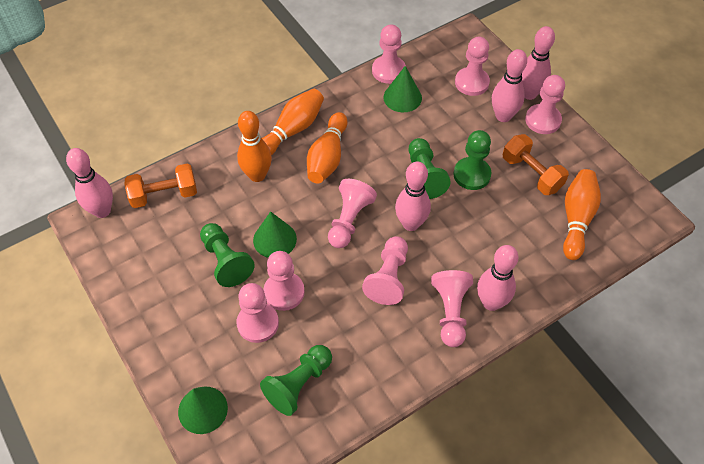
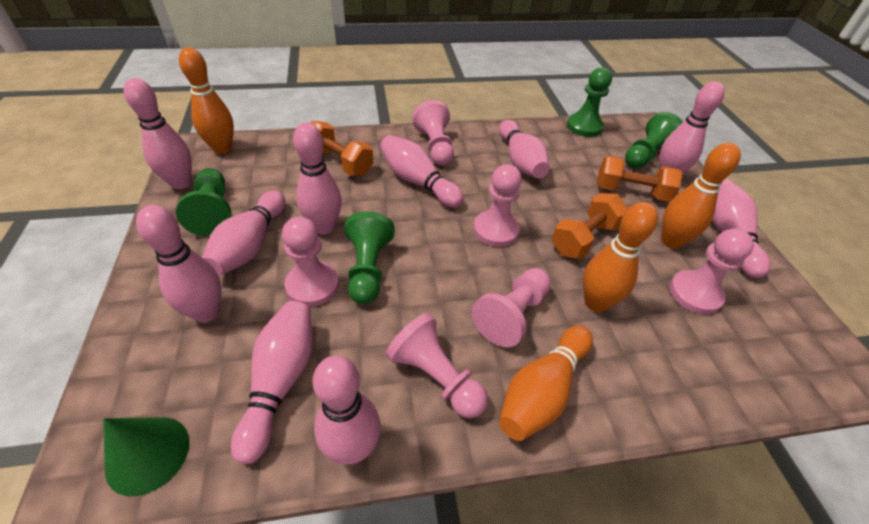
green cone: 3 -> 1
orange dumbbell: 2 -> 3
pink bowling pin: 5 -> 10
pink pawn: 8 -> 6

